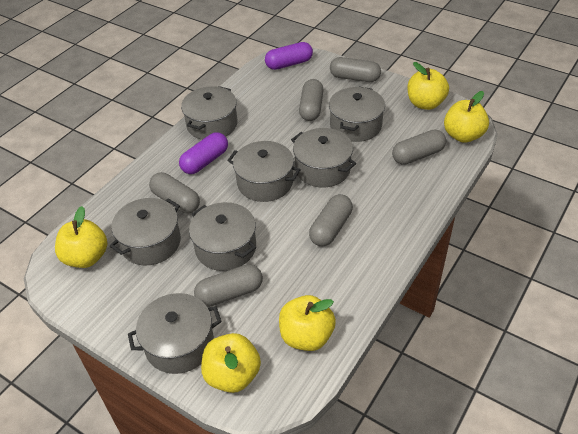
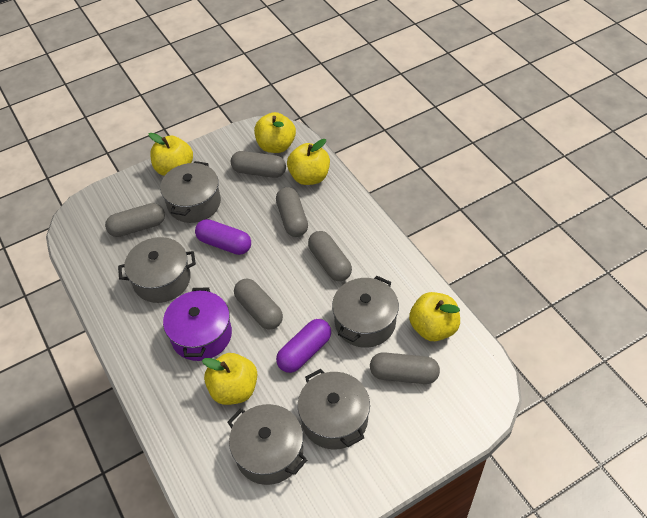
grey pot: 7 -> 5
purple pot: 0 -> 1

